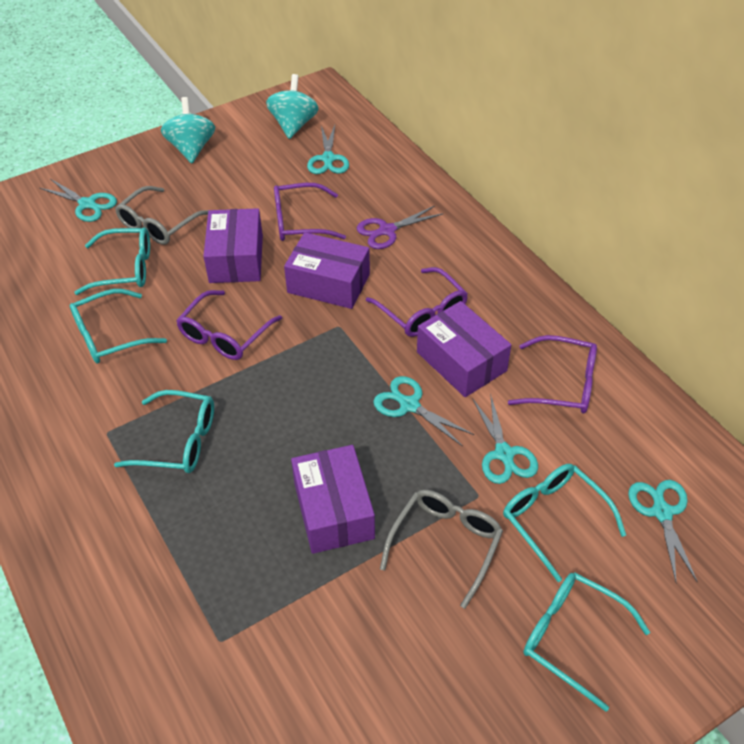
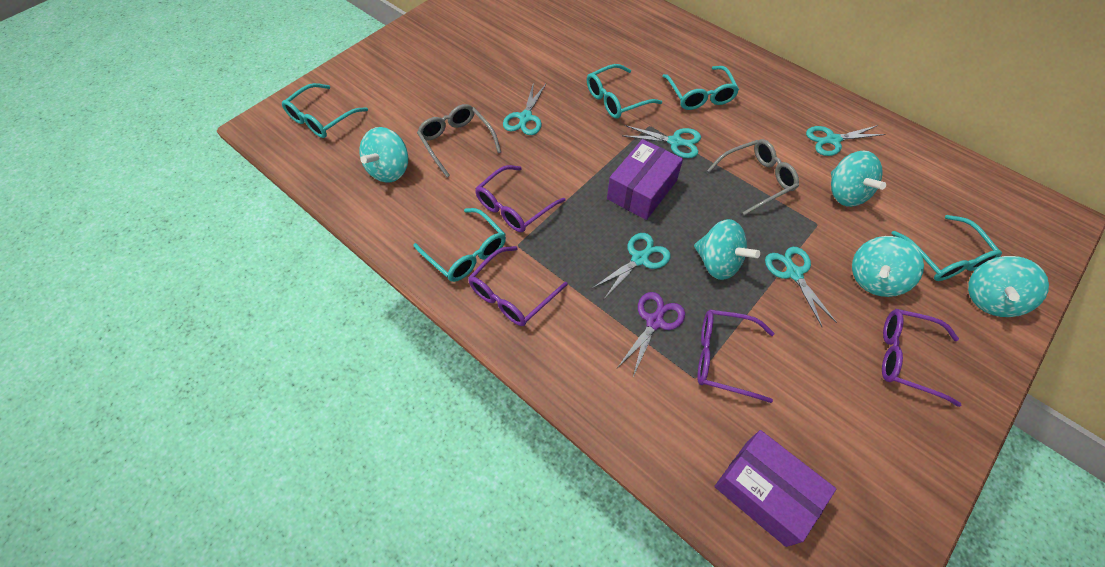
purple box: 4 -> 2
turquoise spinning top: 2 -> 5

